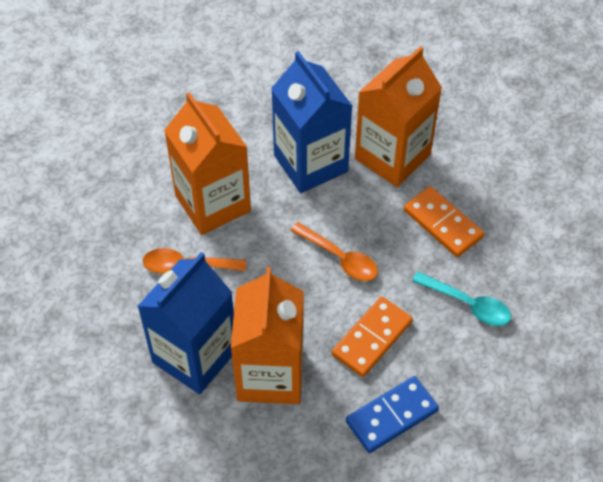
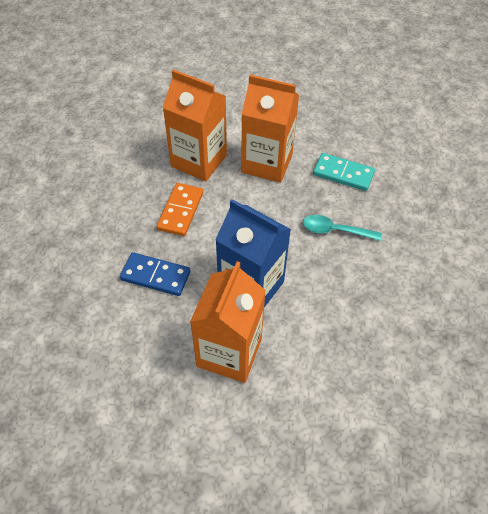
blue carton: 2 -> 1
orange domino: 2 -> 1
orange spoon: 2 -> 0
turquoise domino: 0 -> 1

